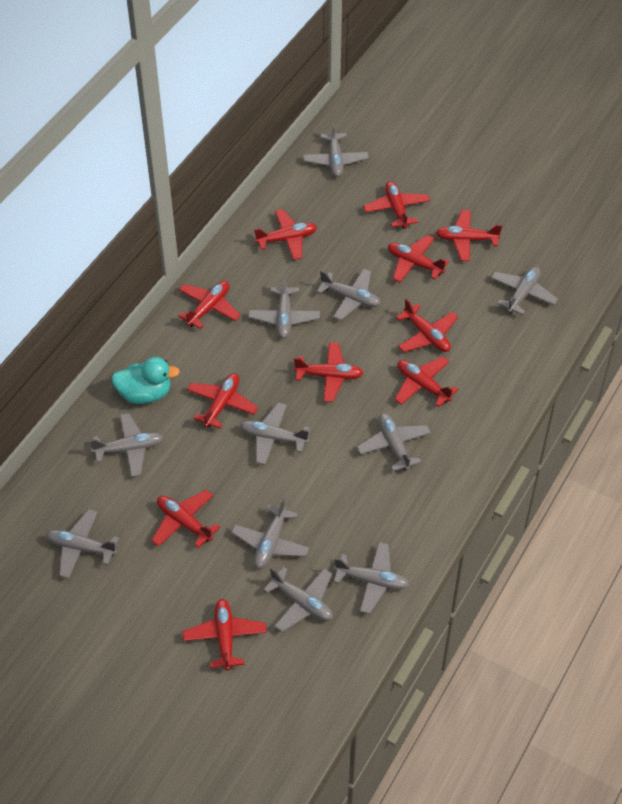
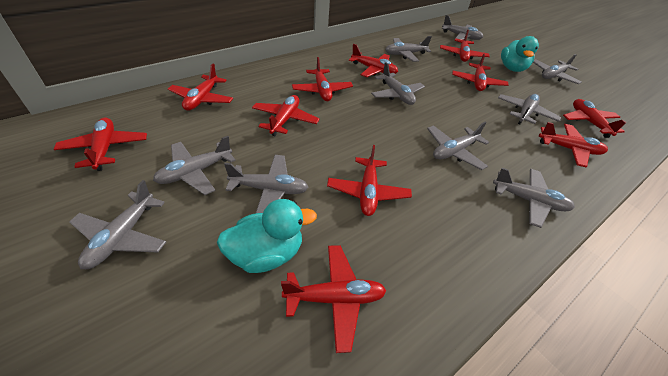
grey plane: 11 -> 10
turquoise duck: 1 -> 2

